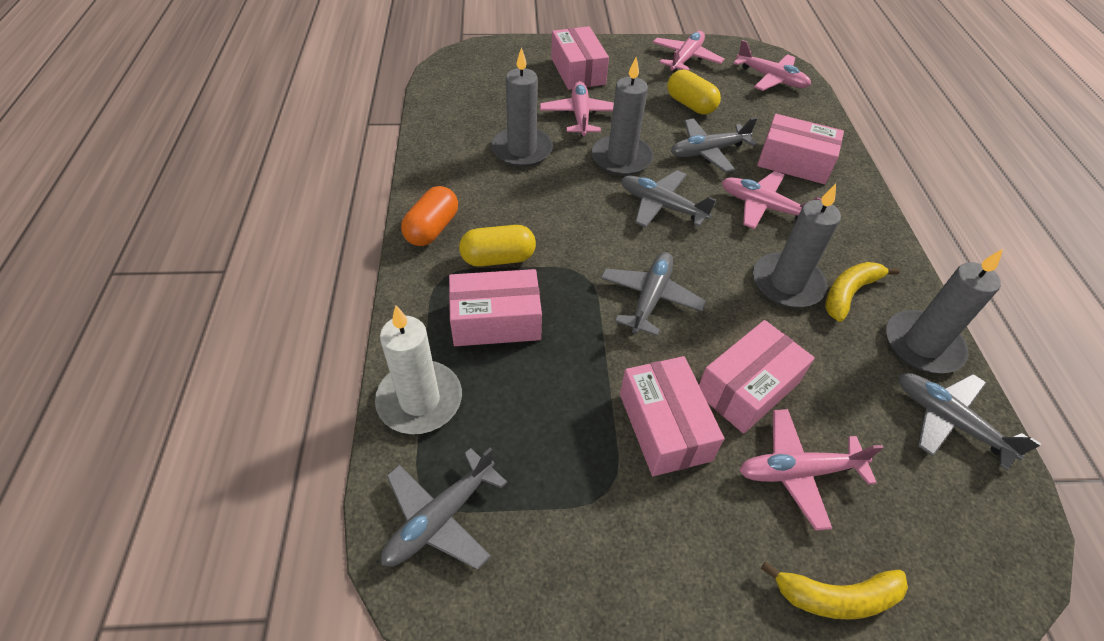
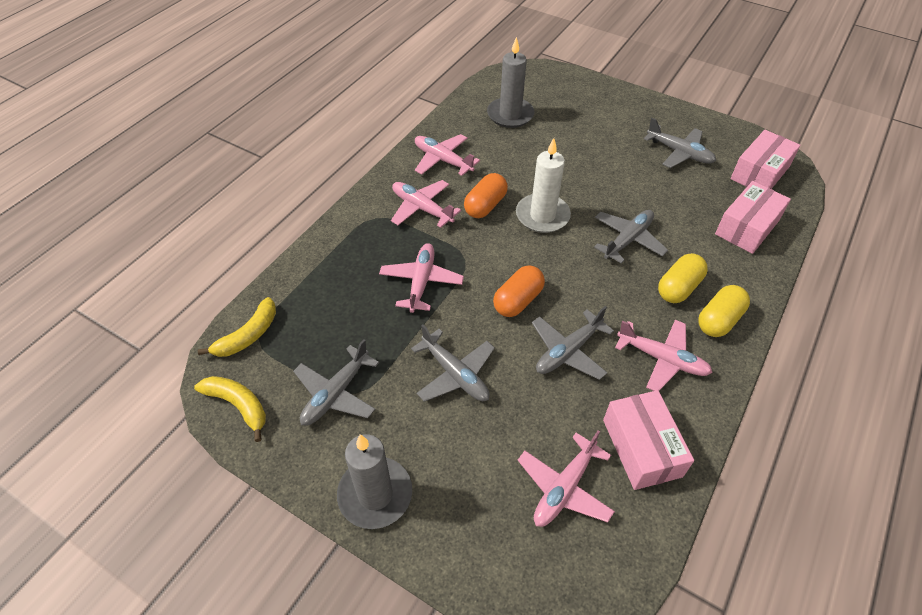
grey candle: 4 -> 2
orange capsule: 1 -> 2
pink box: 5 -> 3

